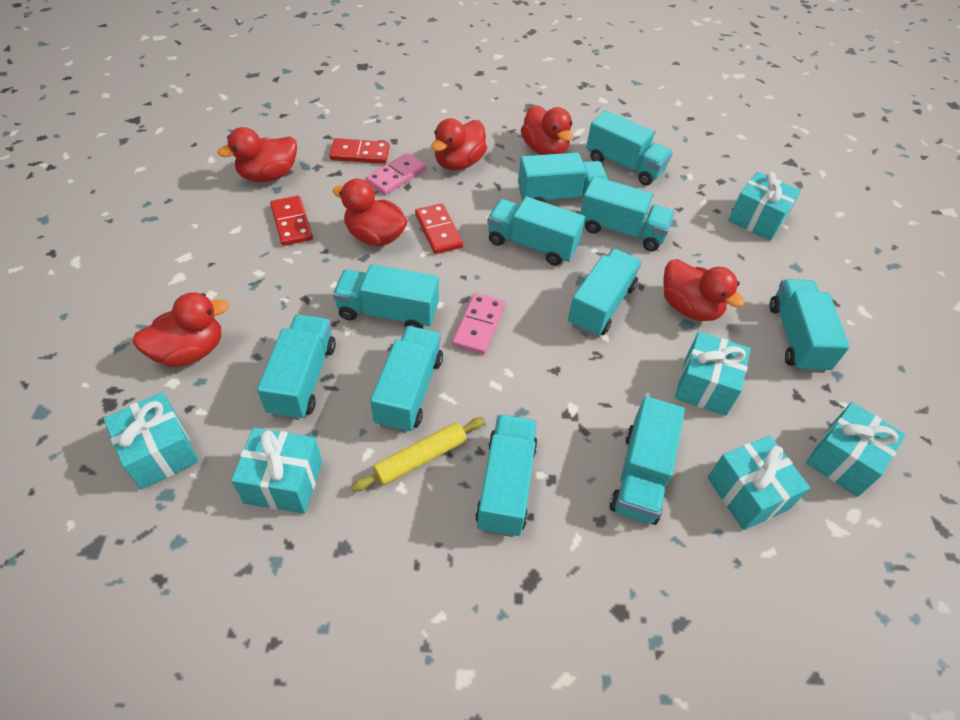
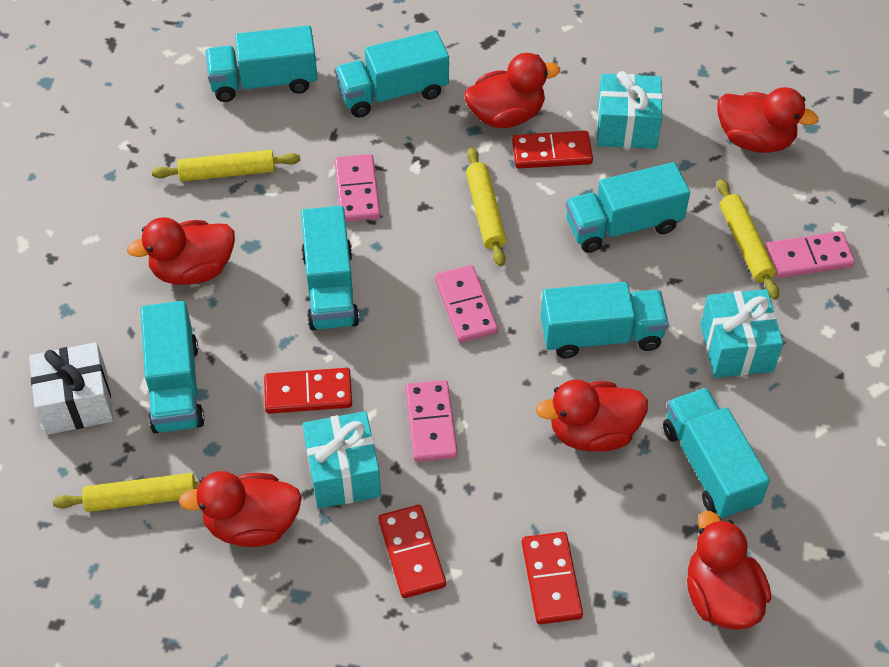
pink domino: 2 -> 4
red domino: 3 -> 4
turquoise gift: 6 -> 3
turquoise truck: 11 -> 7
white gift: 0 -> 1
yellow rolling pin: 1 -> 4

